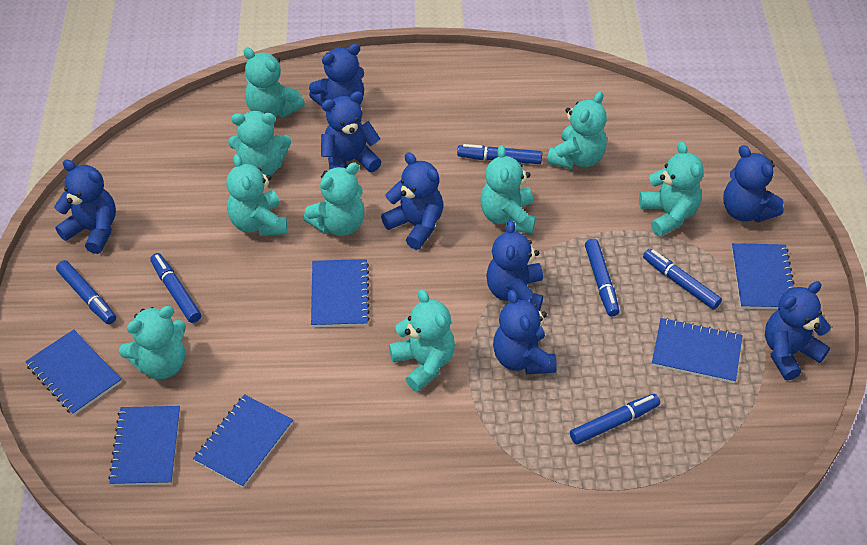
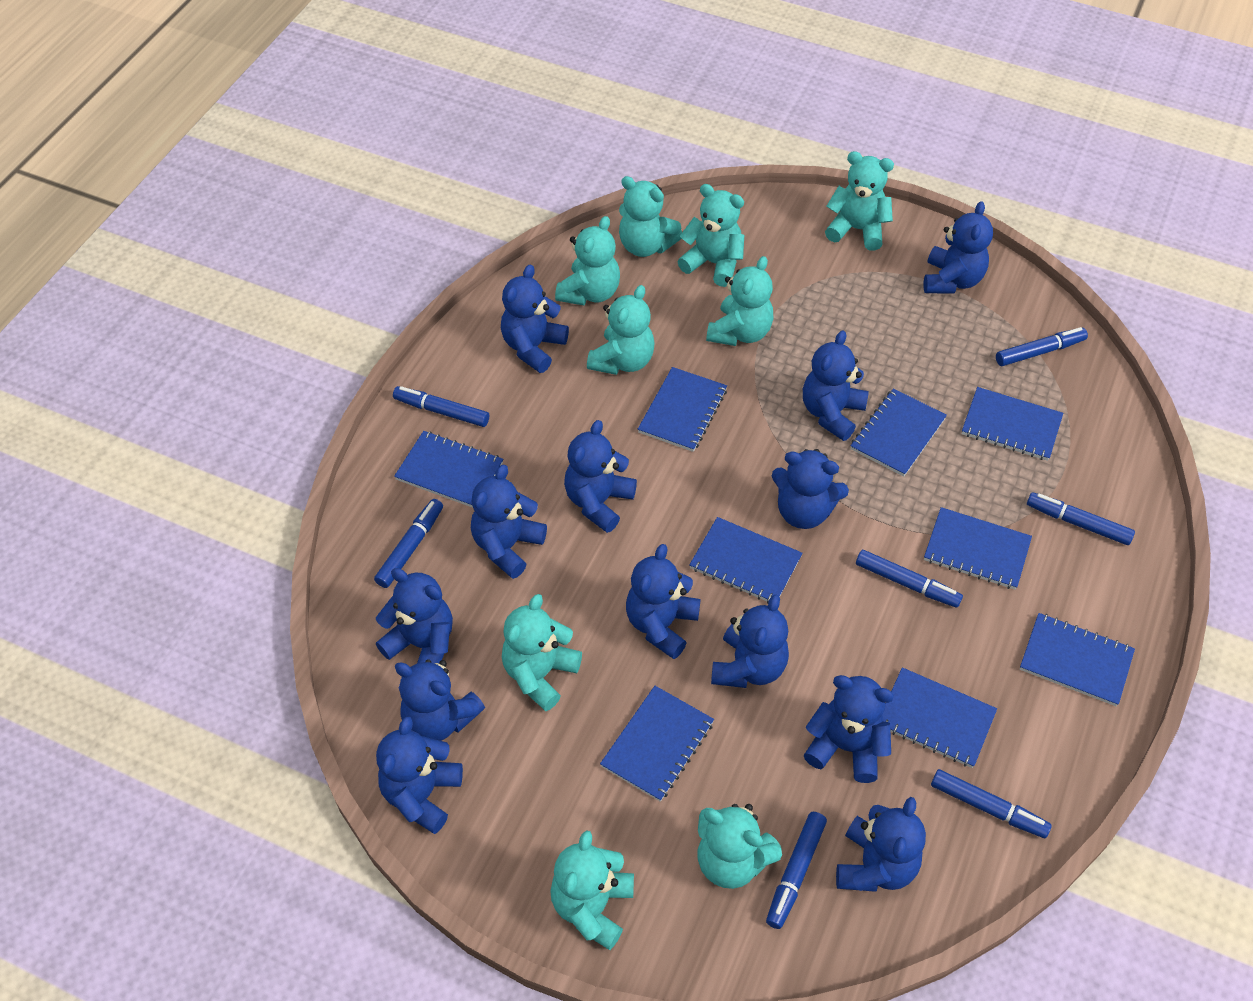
blue marker: 6 -> 7
blue notebook: 6 -> 9
blue teddy bear: 8 -> 13

